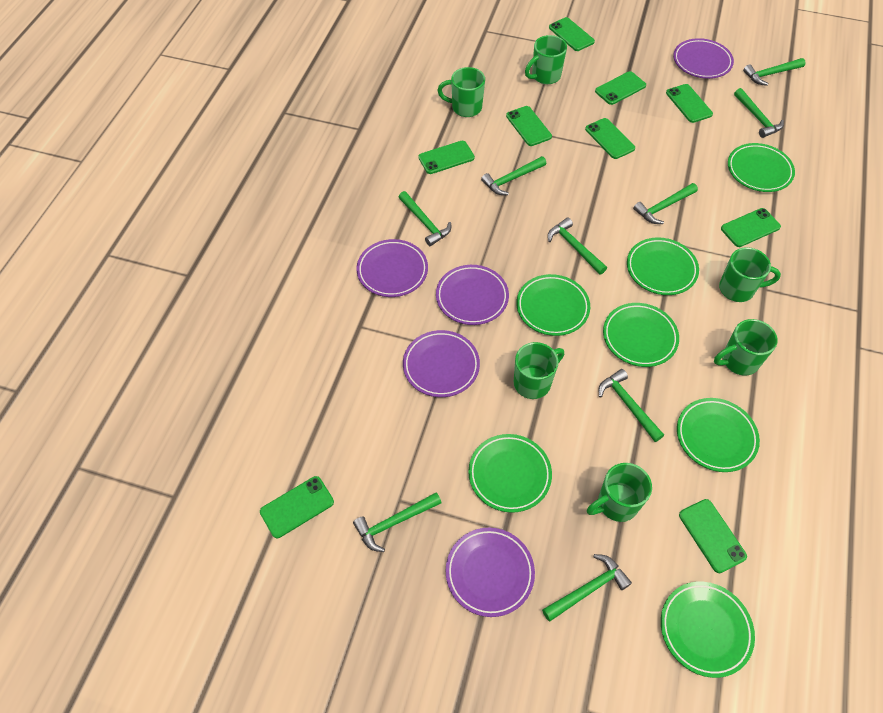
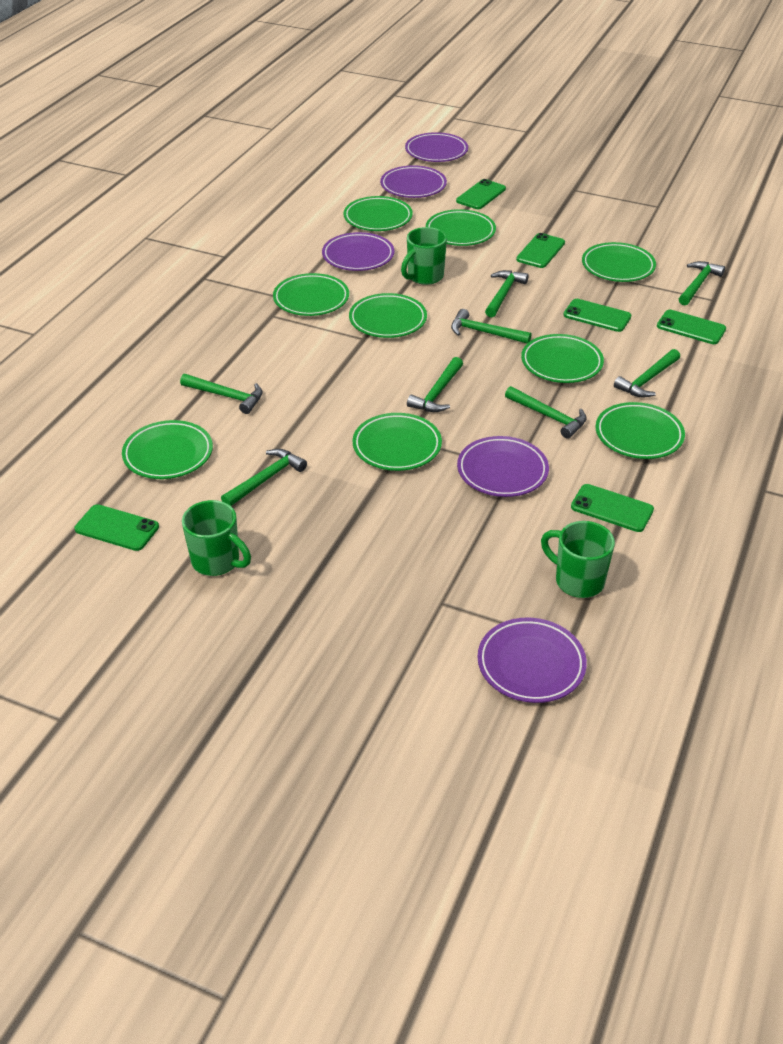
green hammer: 9 -> 8
green mug: 6 -> 3
green phone: 9 -> 6
green plate: 7 -> 9

